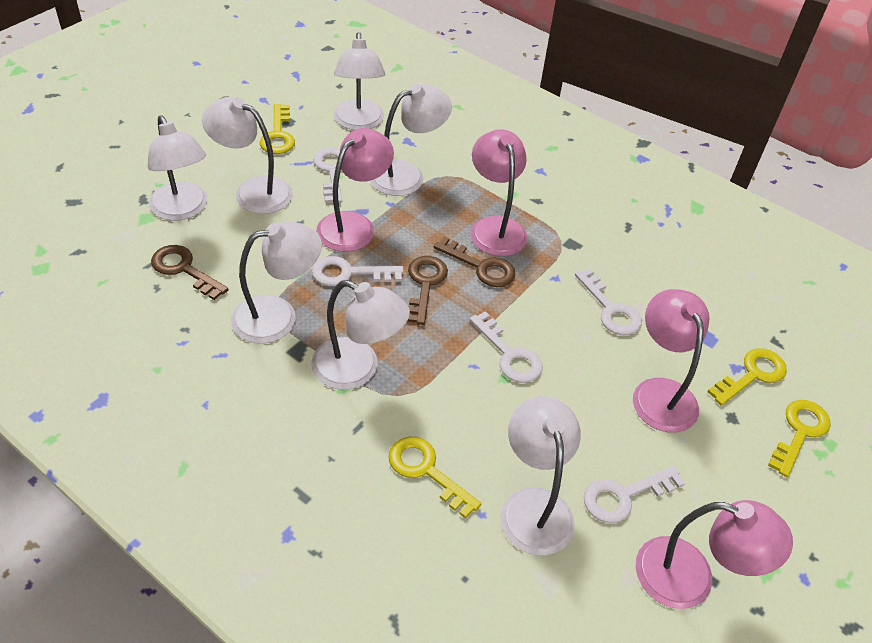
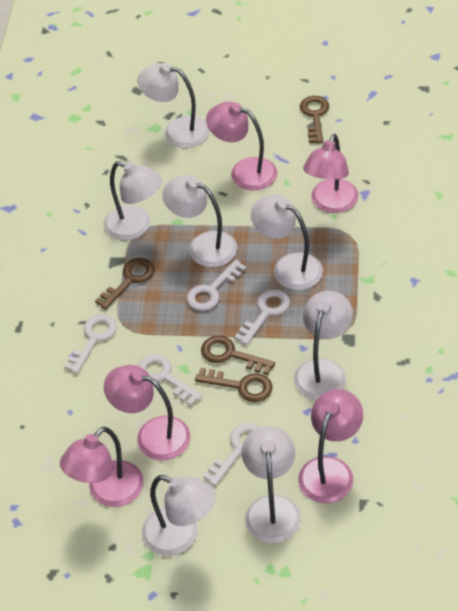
brown key: 3 -> 4
pink lamp: 4 -> 5
yellow key: 4 -> 0

